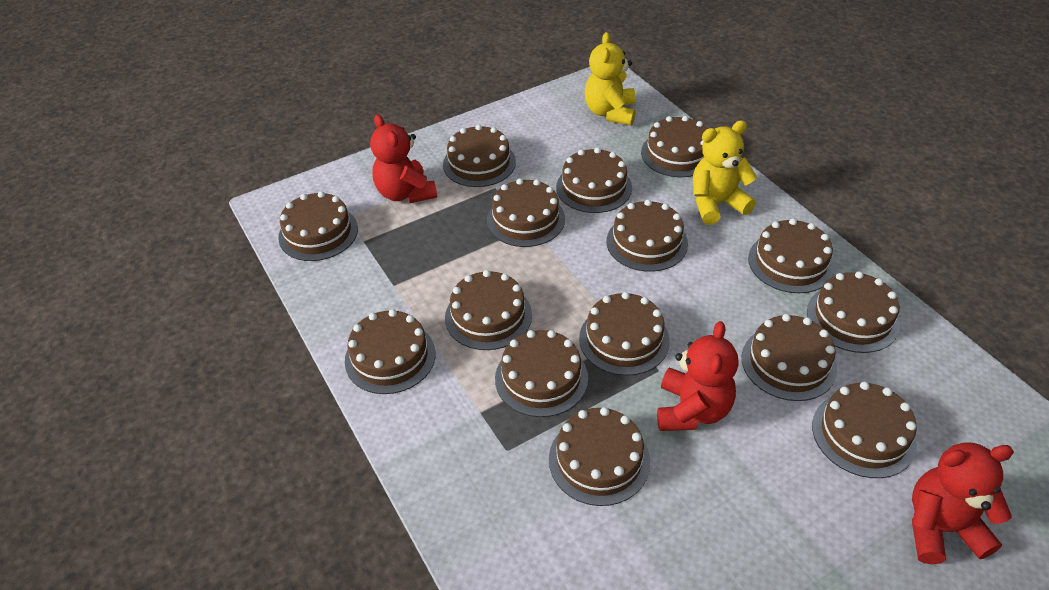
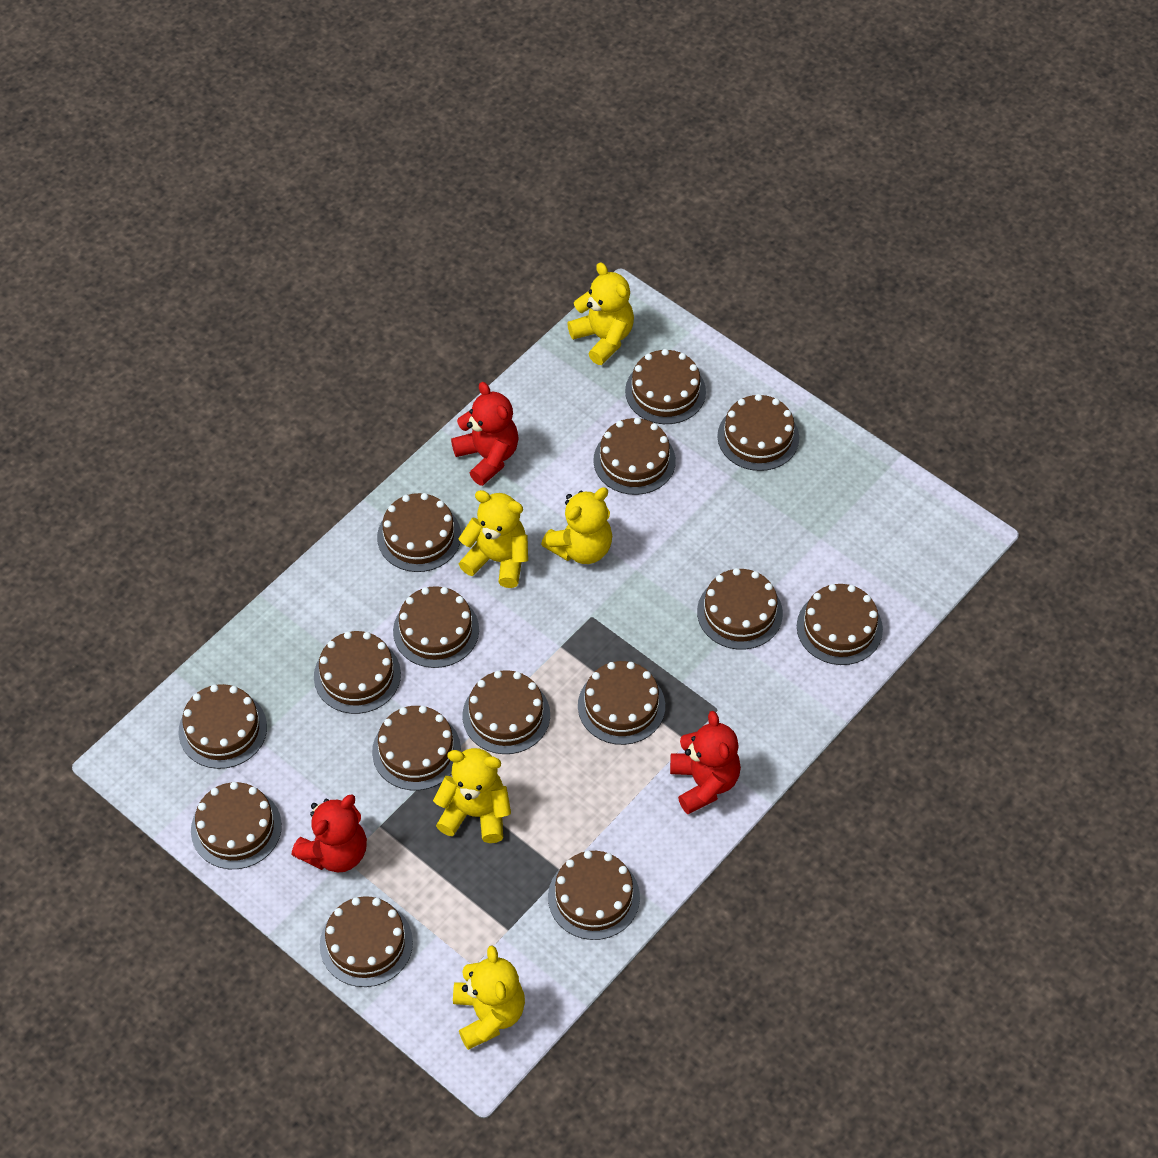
yellow teddy bear: 2 -> 5

